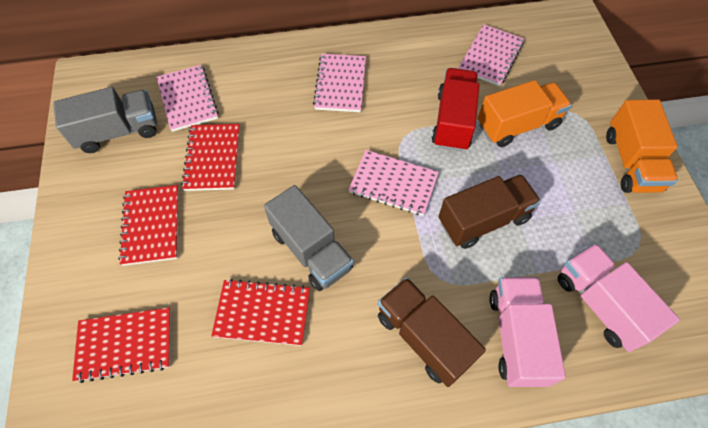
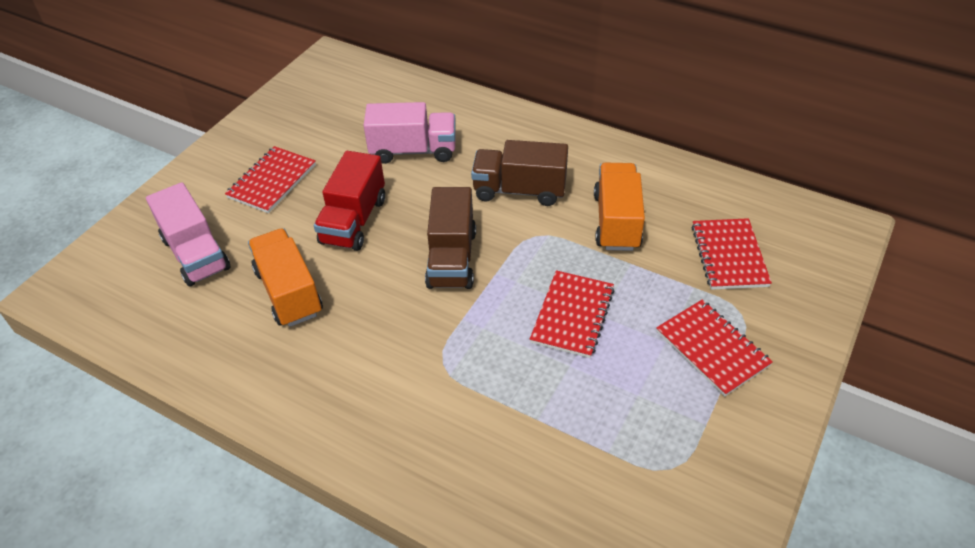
grey truck: 2 -> 0
pink notebook: 4 -> 0

